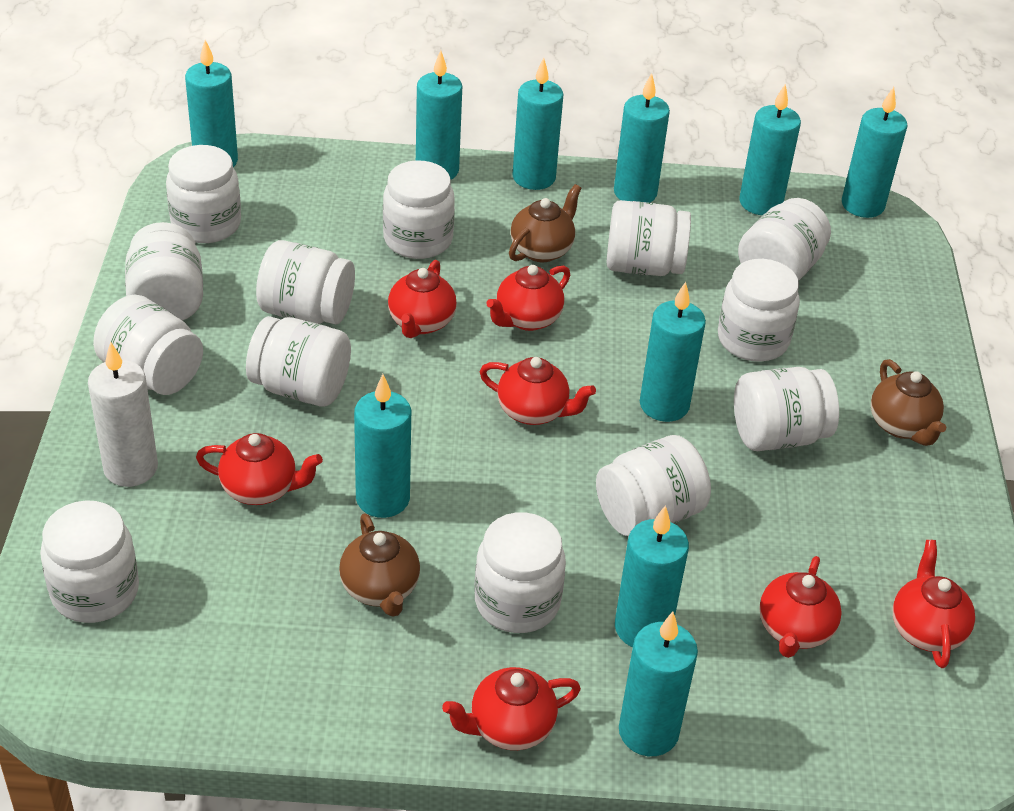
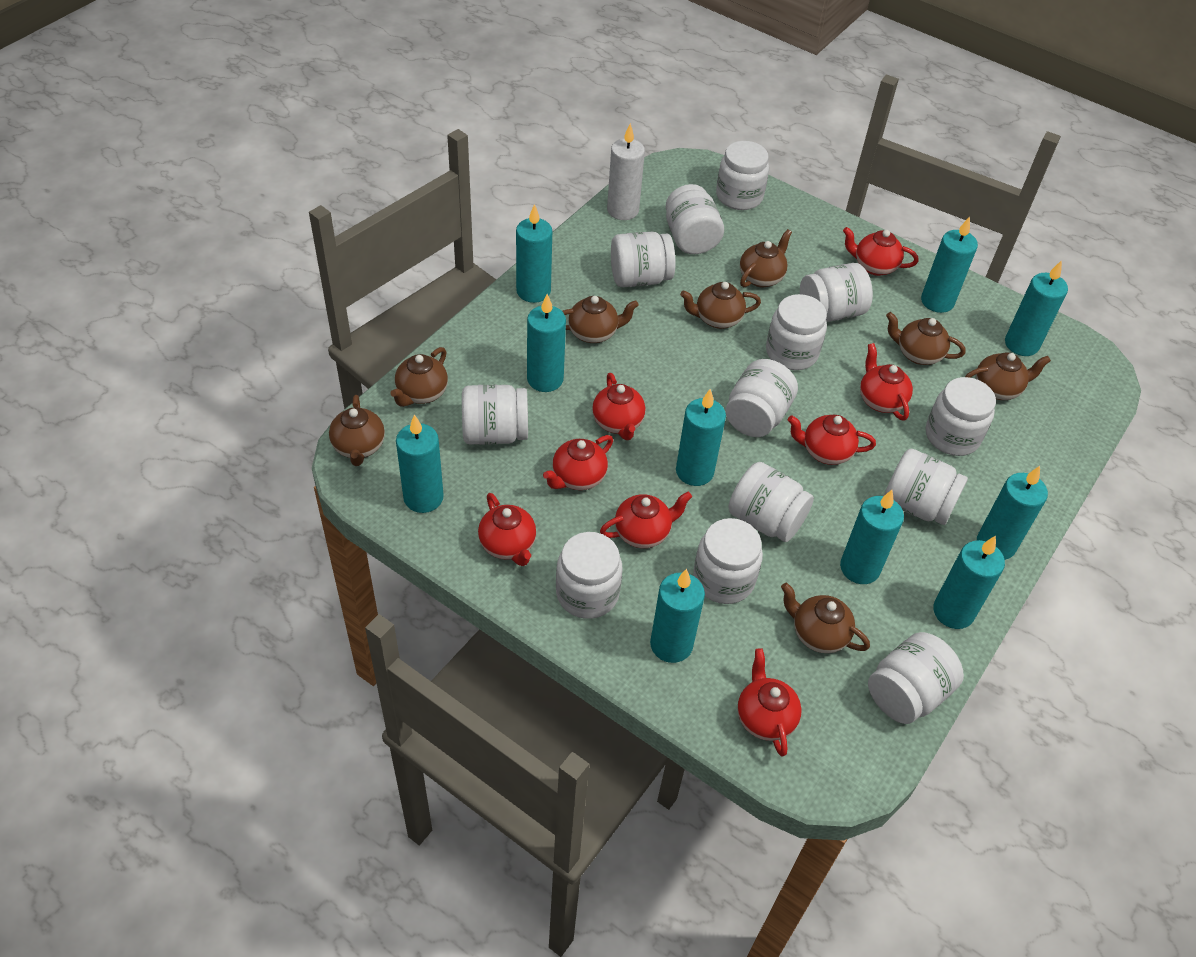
brown teapot: 3 -> 8
red teapot: 7 -> 8

